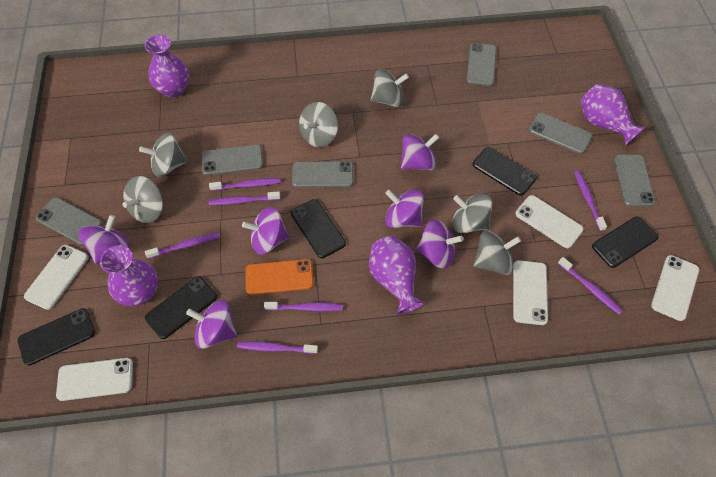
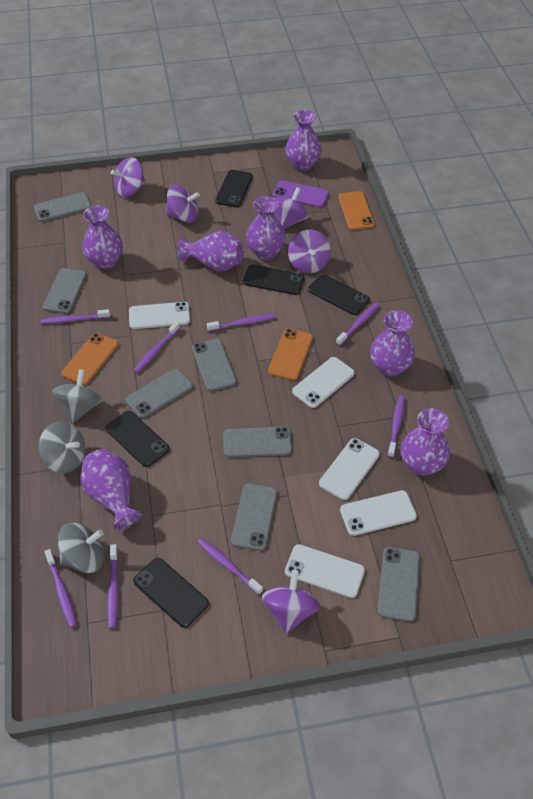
grey phone: 6 -> 7
grey spinning top: 6 -> 3
orange phone: 1 -> 3
purple phone: 0 -> 1
purple spinning top: 6 -> 5
purple toothbrush: 7 -> 8
purple vase: 4 -> 7

